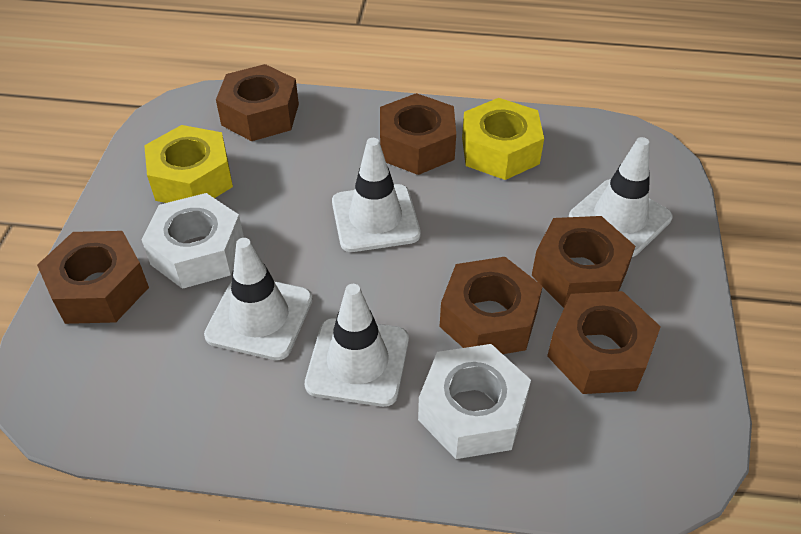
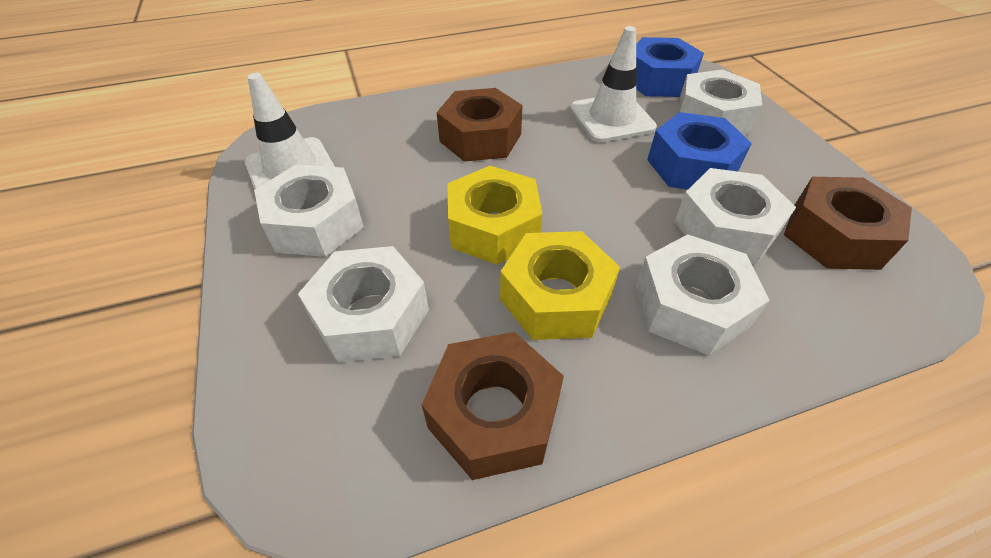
blue nut: 0 -> 2
brown nut: 6 -> 3
white nut: 2 -> 5
white traffic cone: 4 -> 2

